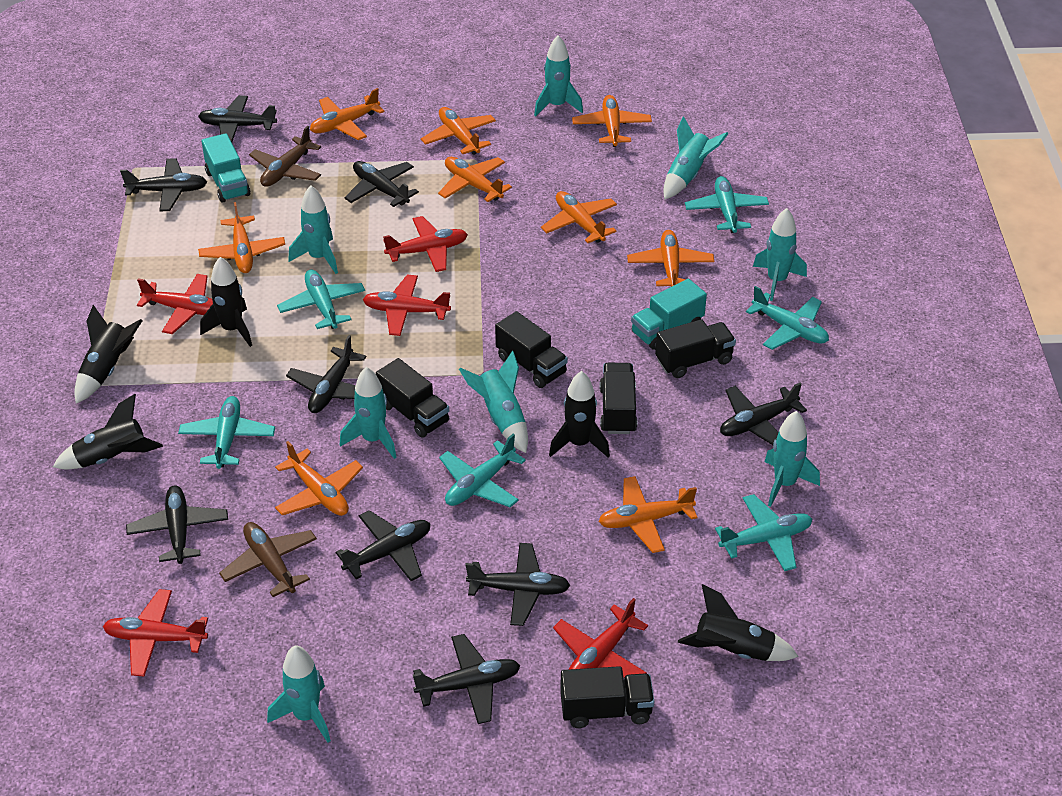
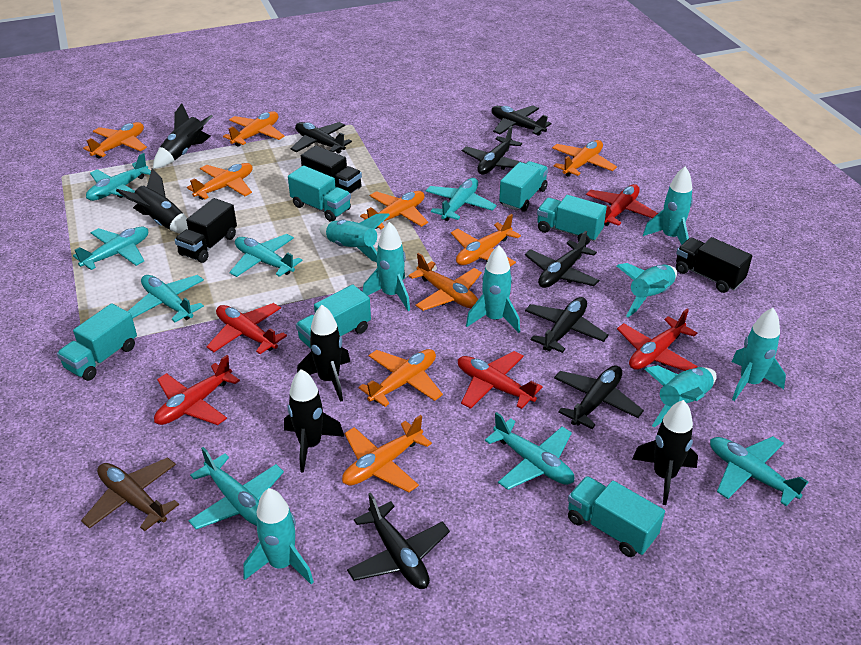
black plane: 9 -> 7
black truck: 5 -> 3
brown plane: 2 -> 1
turquoise plane: 6 -> 8
turquoise truck: 2 -> 6

